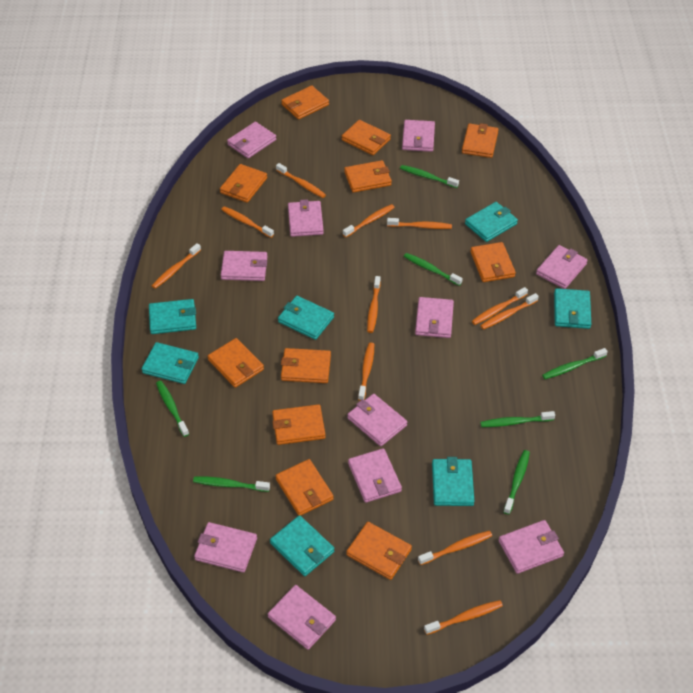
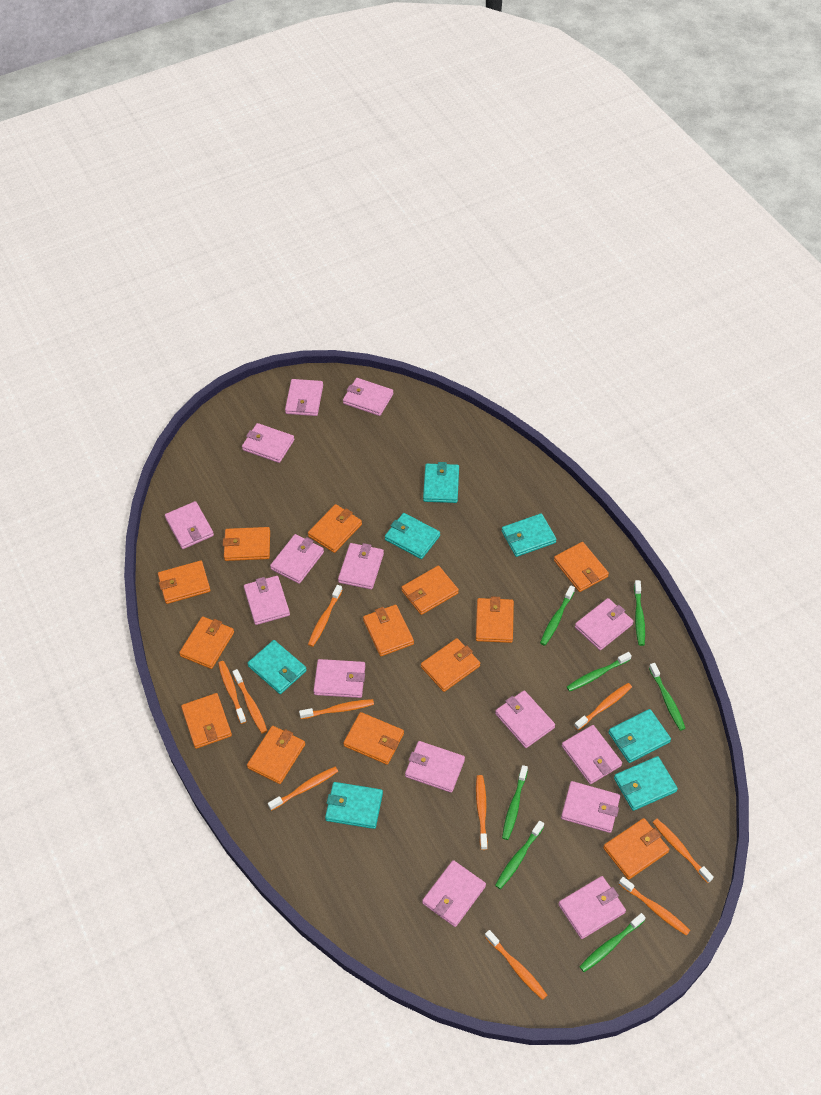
orange toothbrush: 11 -> 10
orange wallet: 11 -> 13
pink wallet: 11 -> 15

